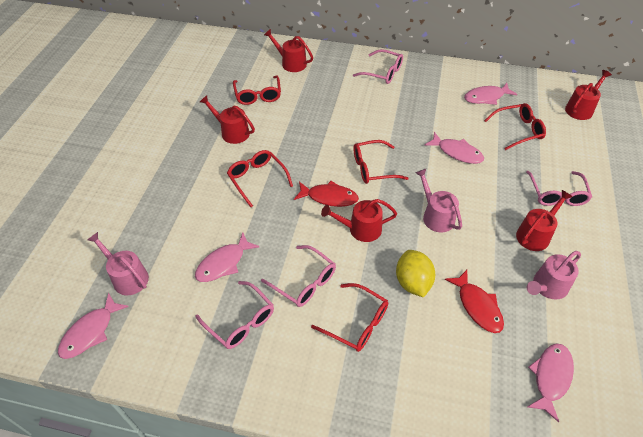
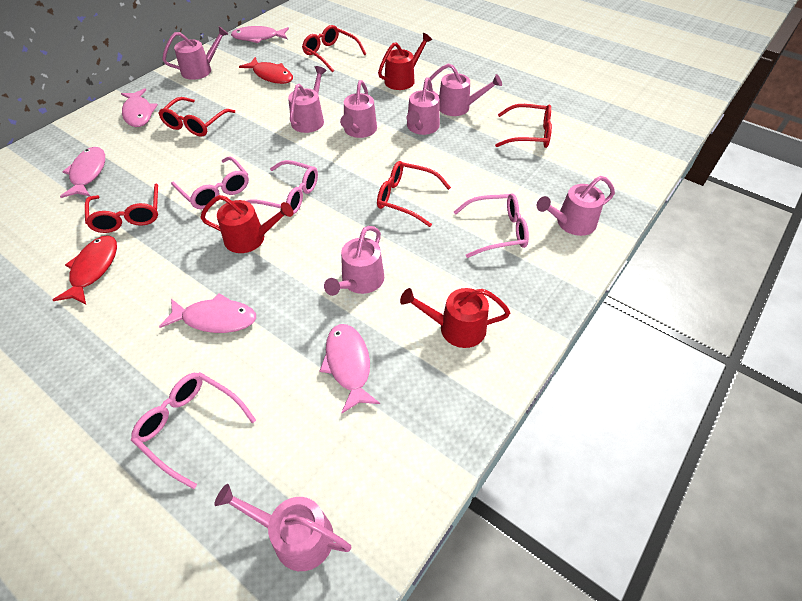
pink watering can: 3 -> 8
red watering can: 5 -> 3
yellow lemon: 1 -> 0

